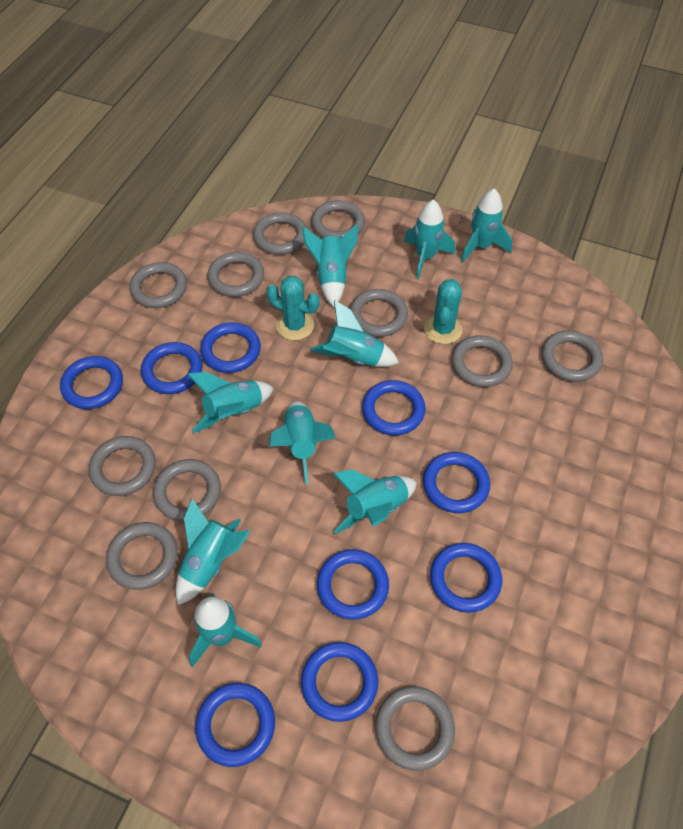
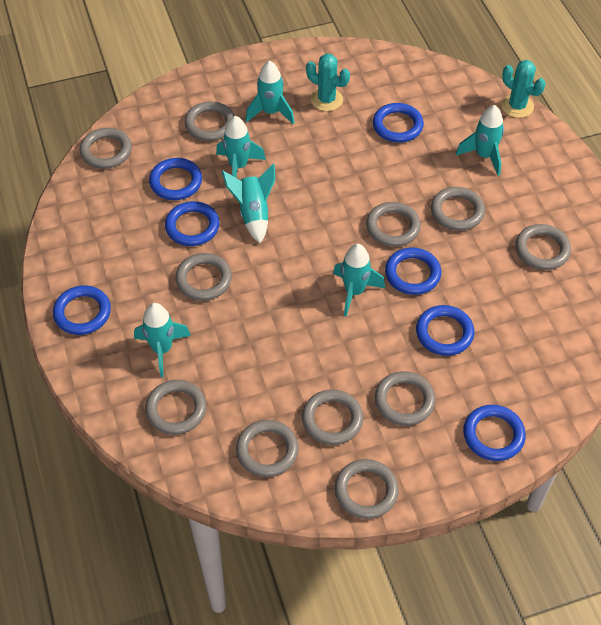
blue ring: 9 -> 7
turquoise rocket: 9 -> 6

